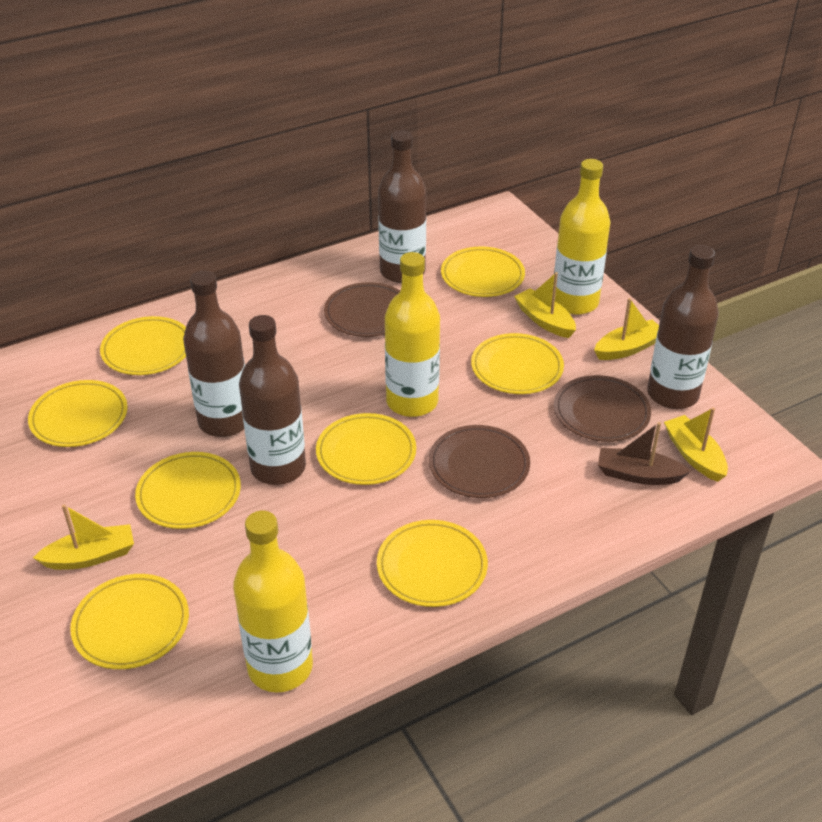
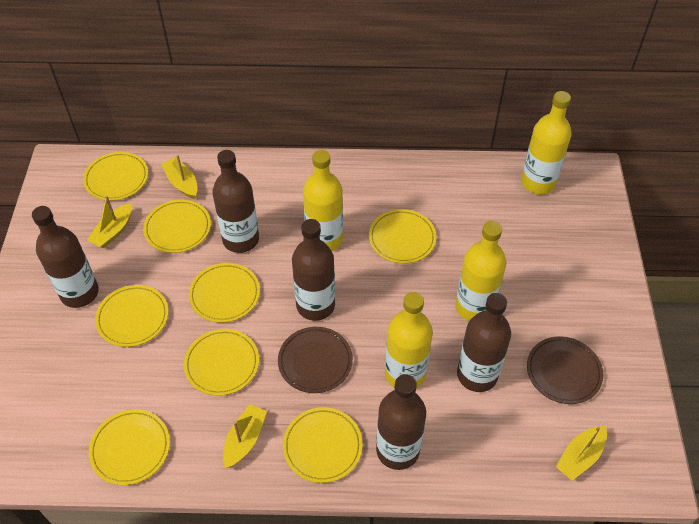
brown boat: 1 -> 0
brown bottle: 4 -> 5
brown plate: 3 -> 2
yellow bottle: 3 -> 4

